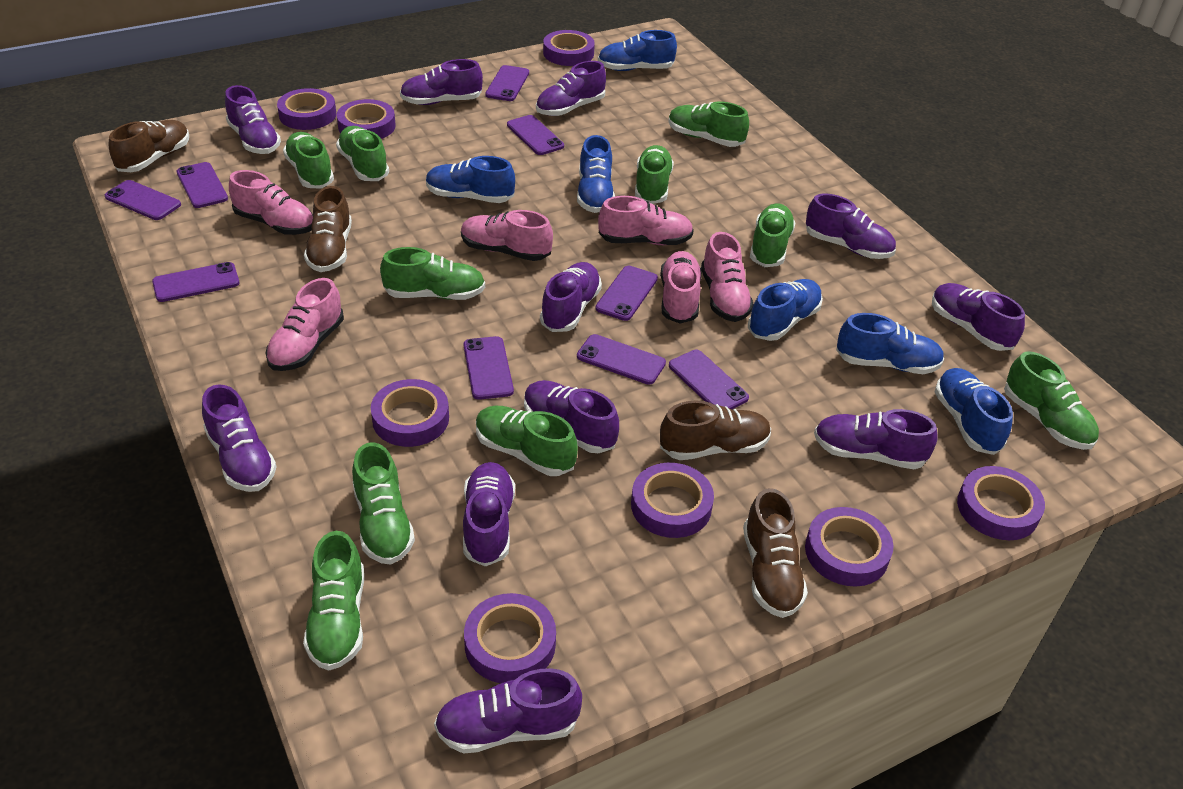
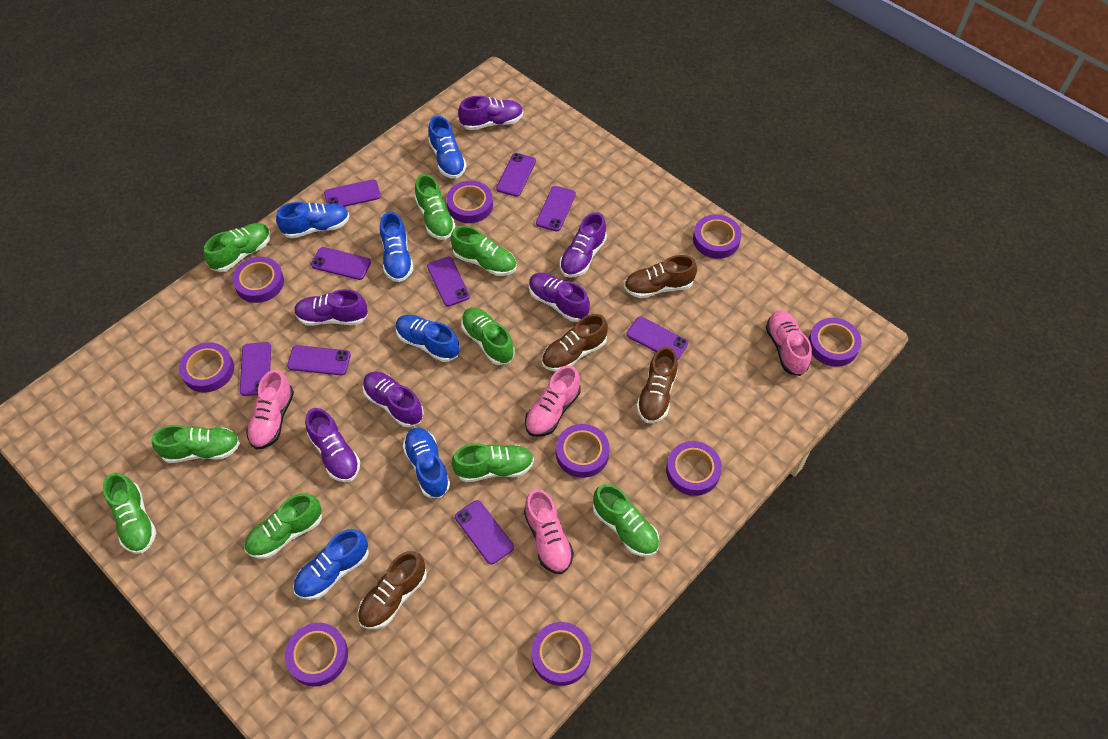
green shoe: 10 -> 9
pink shoe: 6 -> 4
purple shoe: 11 -> 6
purple tape: 8 -> 9

